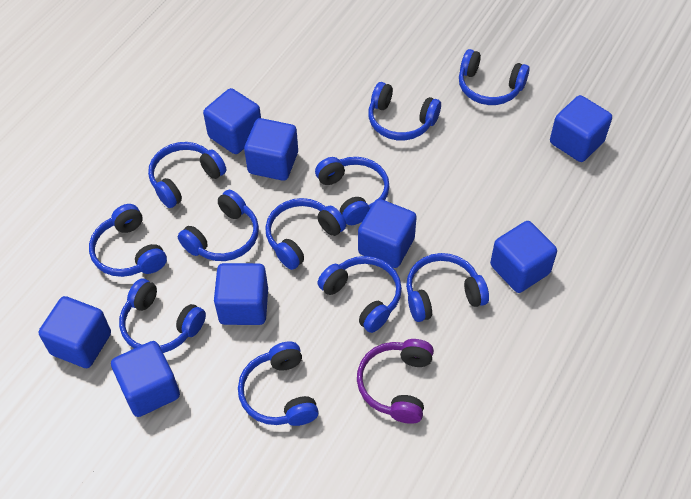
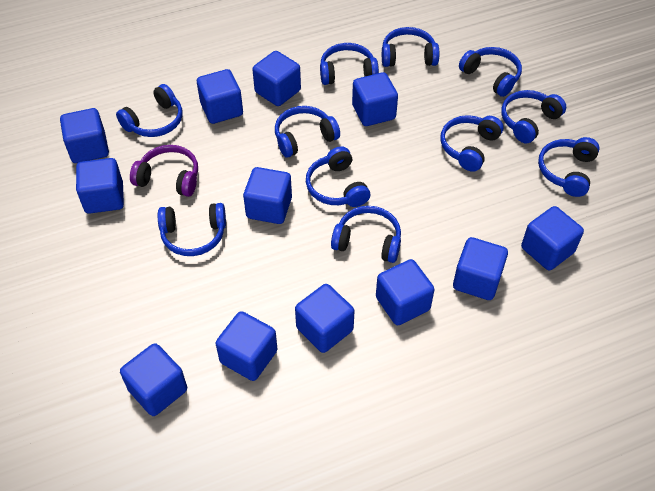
blue cube: 8 -> 12

